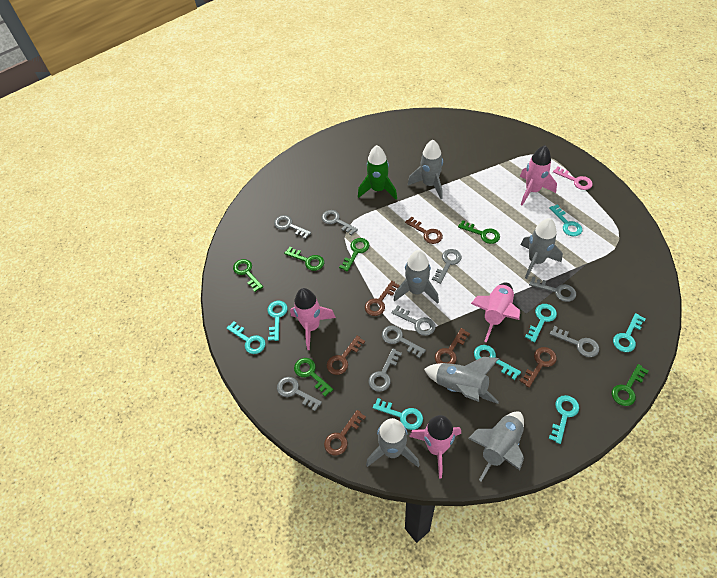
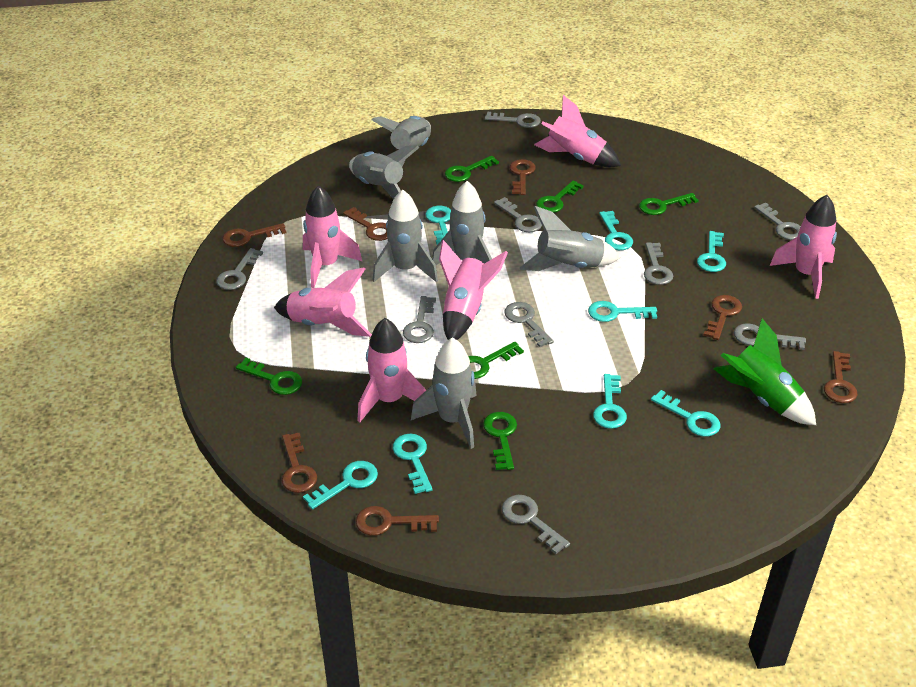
brown key: 6 -> 7
pink key: 1 -> 0
pink rocket: 4 -> 6

